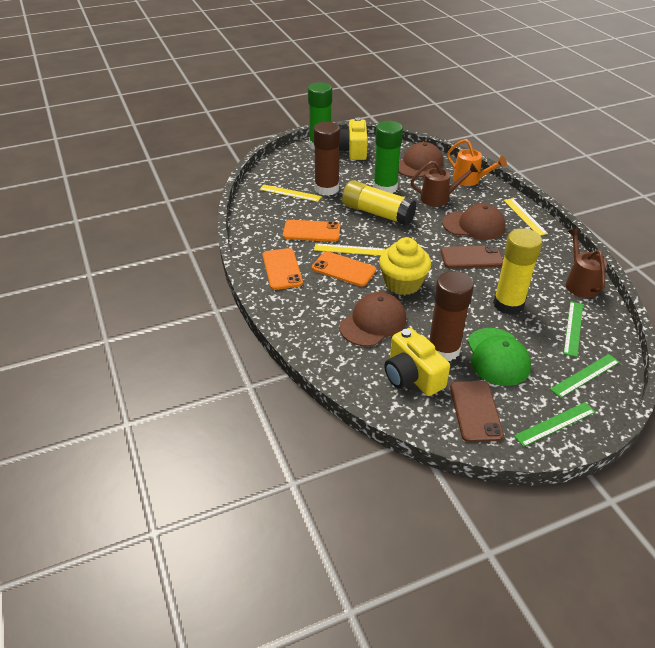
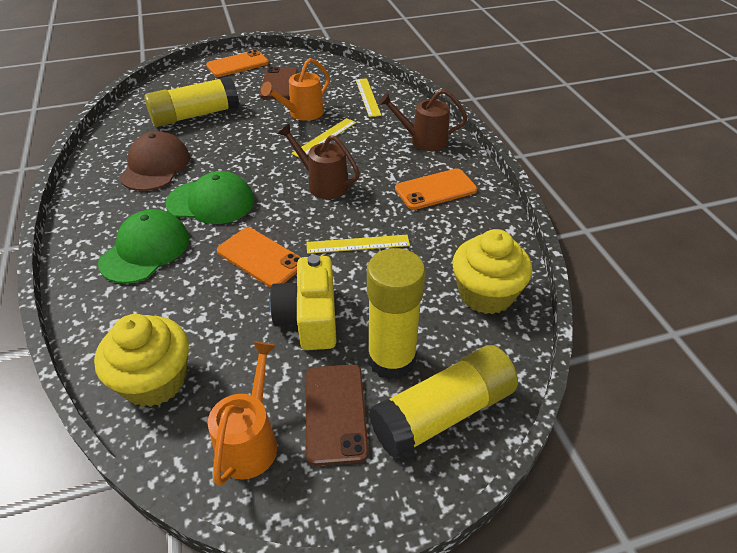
brown cap: 3 -> 1
brown glue stick: 2 -> 0
green cap: 1 -> 2
green glue stick: 2 -> 0
green ruler: 3 -> 0
orange watering can: 1 -> 2
yellow camera: 2 -> 1
yellow cupcake: 1 -> 2
yellow glue stick: 2 -> 3

